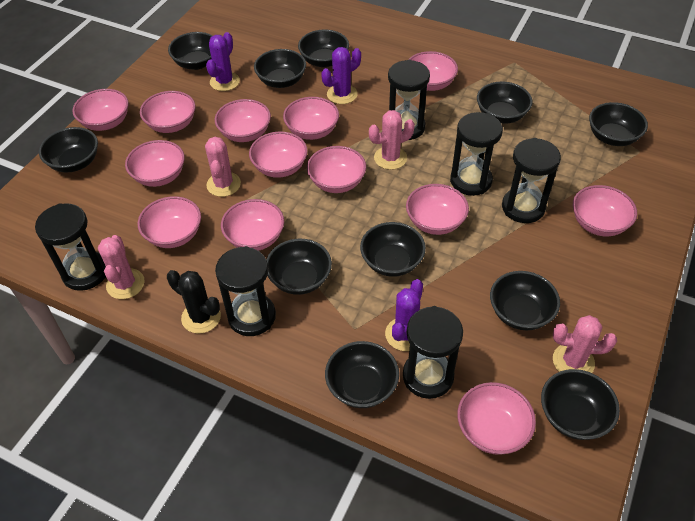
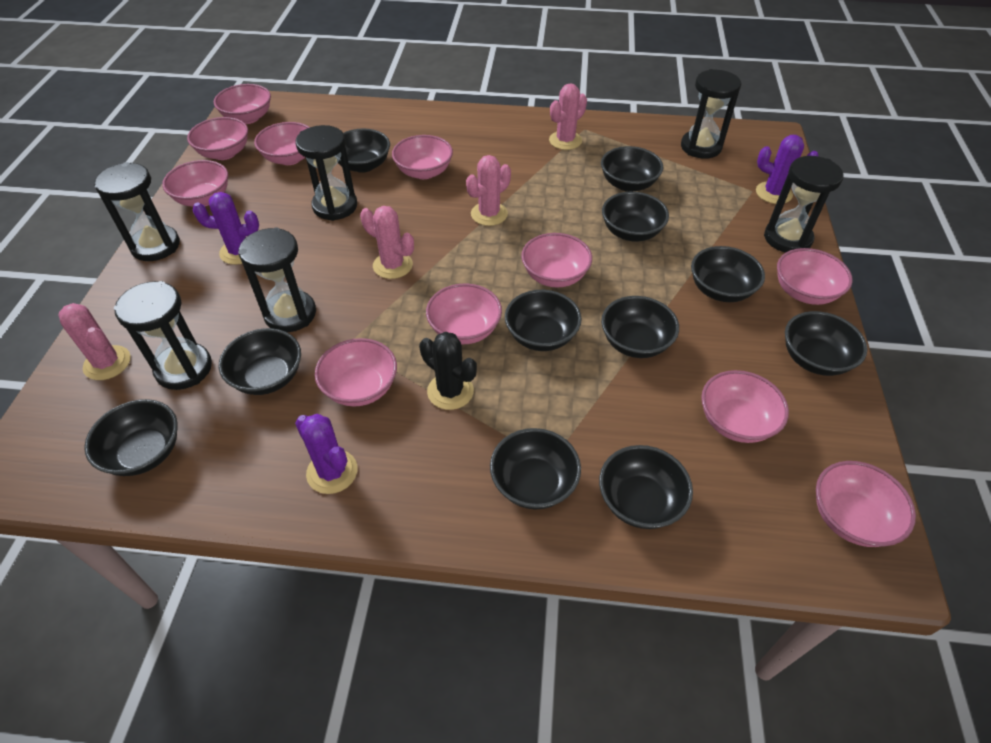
pink bowl: 13 -> 11

